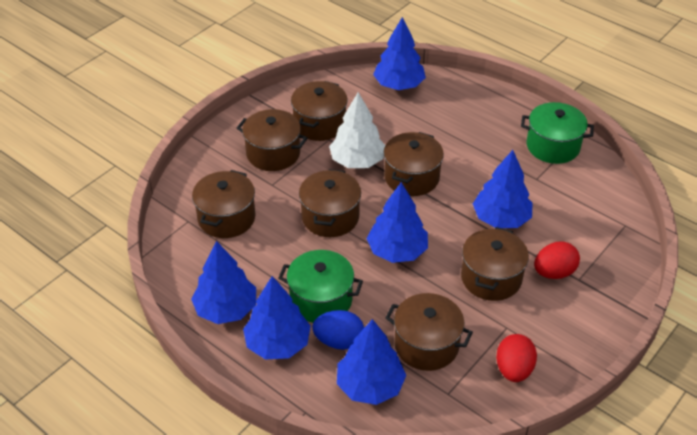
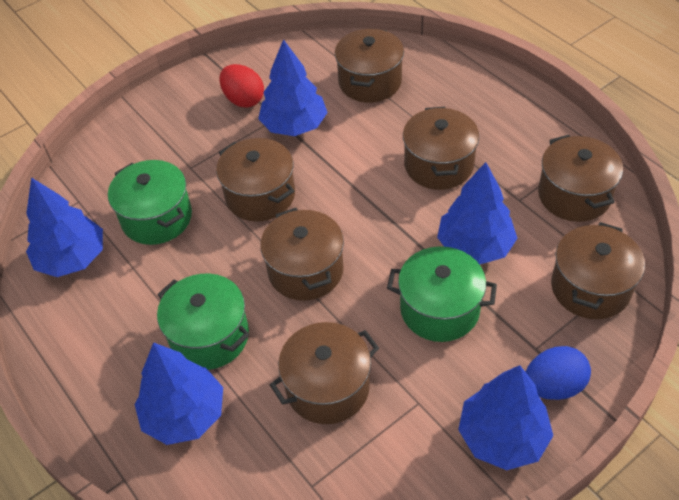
blue tree: 6 -> 5
green pot: 2 -> 3
red egg: 2 -> 1
white tree: 1 -> 0

